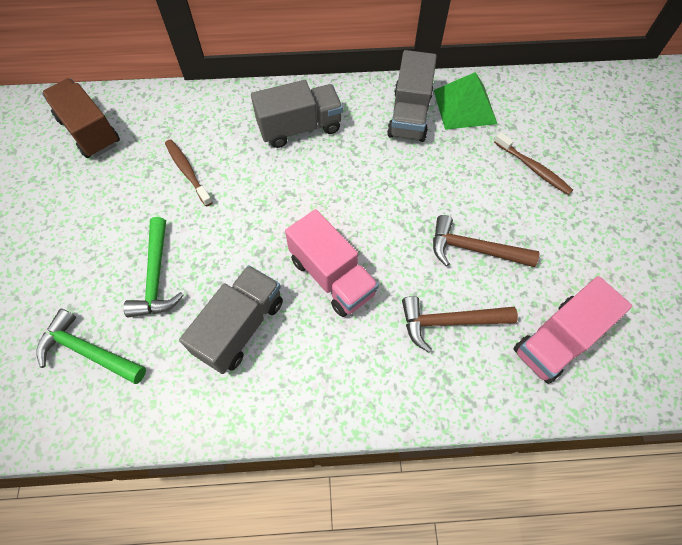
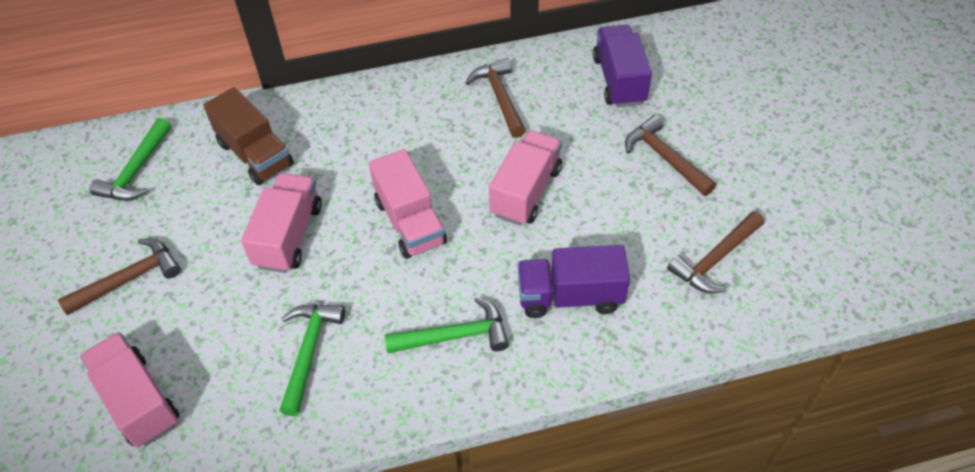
brown hammer: 2 -> 4
brown toothbrush: 2 -> 0
green hammer: 2 -> 3
green pyramid: 1 -> 0
grey truck: 3 -> 0
pink truck: 2 -> 4
purple truck: 0 -> 2

